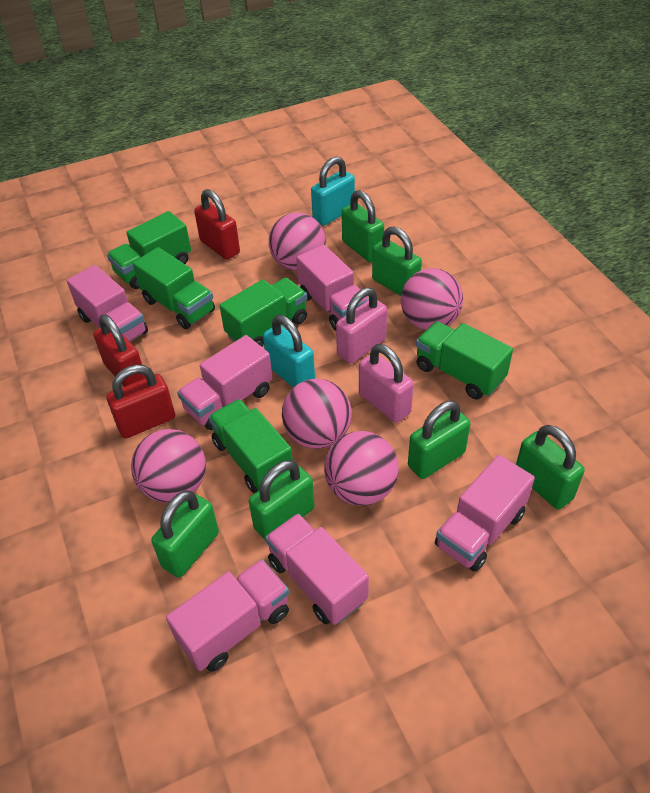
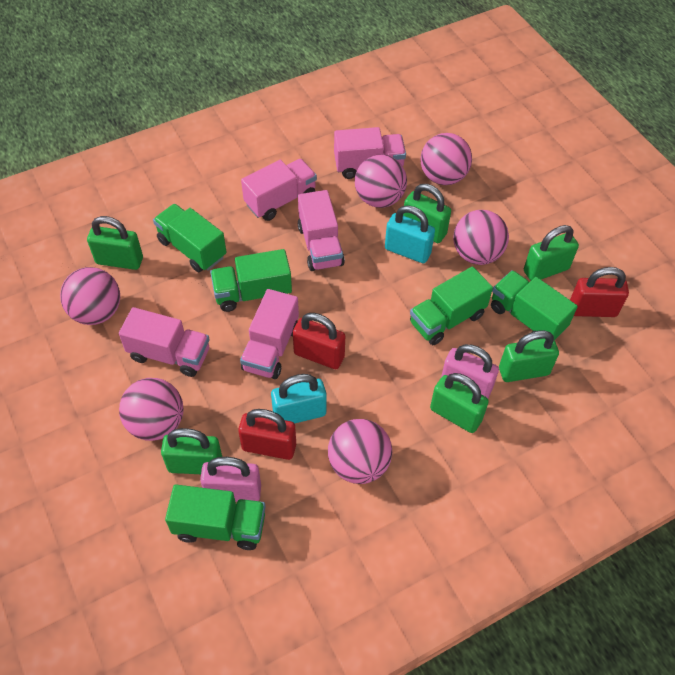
pink ball: 5 -> 6
pink truck: 6 -> 5

